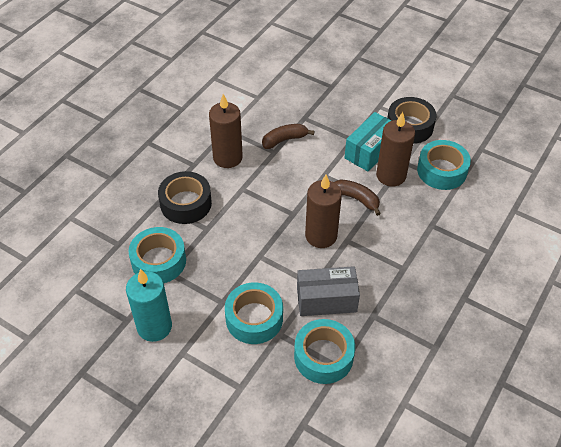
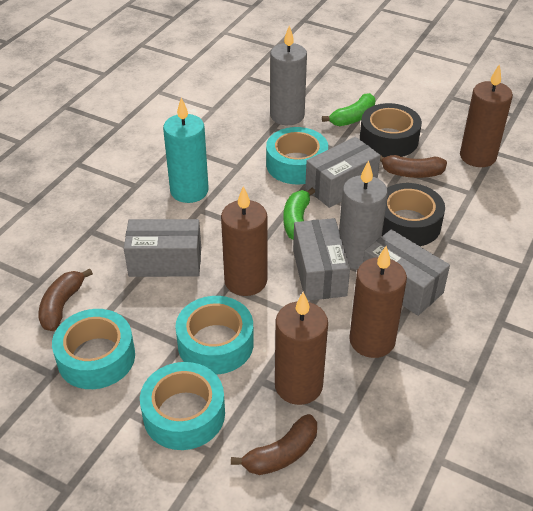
brown banana: 2 -> 3
brown candle: 3 -> 4
green banana: 0 -> 2
grey box: 1 -> 4
grey candle: 0 -> 2
turquoise box: 1 -> 0

